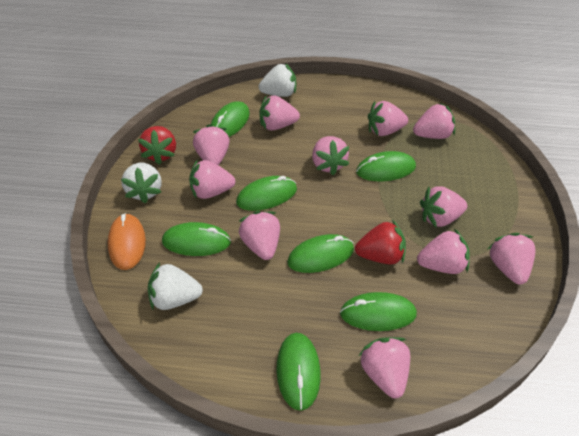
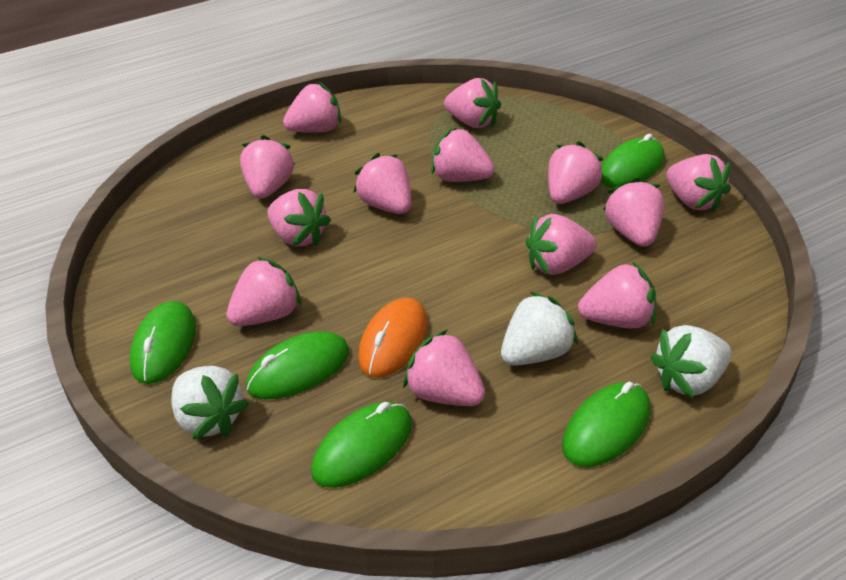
green mouse: 7 -> 5
pink strawberry: 11 -> 13
red strawberry: 2 -> 0

